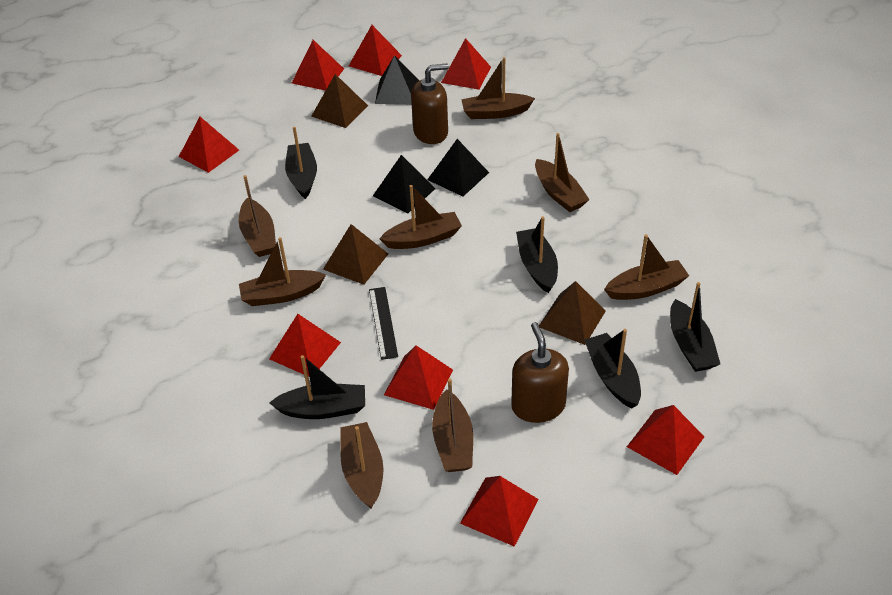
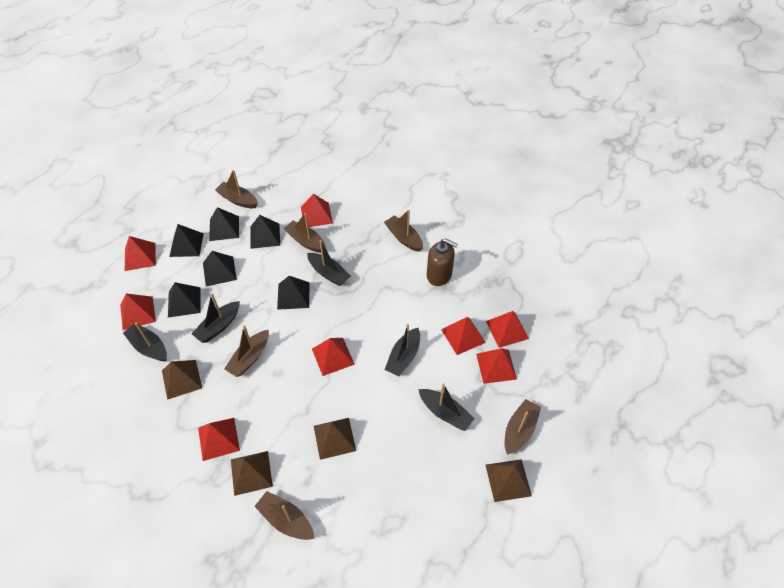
black pyramid: 3 -> 6
black ruler: 1 -> 0
brown boat: 8 -> 6
brown pyramid: 3 -> 4
brown soap dispenser: 2 -> 1

